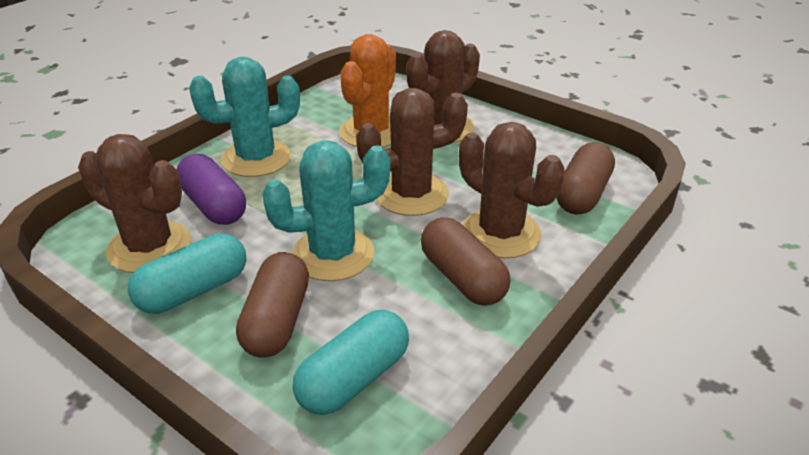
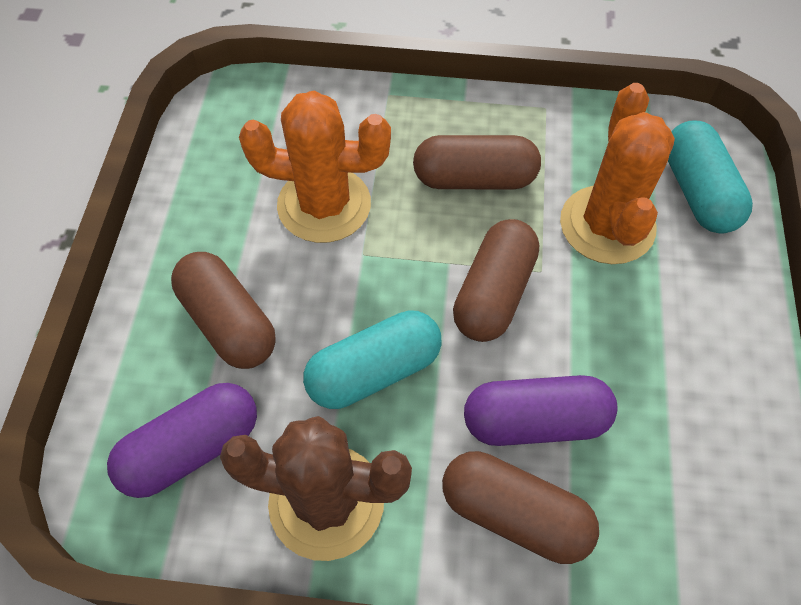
brown cactus: 4 -> 1
brown capsule: 3 -> 4
orange cactus: 1 -> 2
purple capsule: 1 -> 2
turquoise cactus: 2 -> 0

